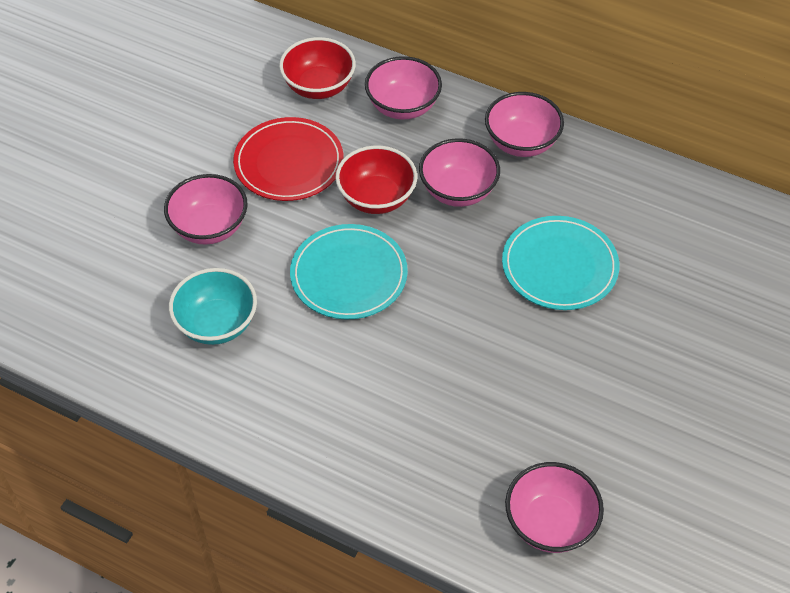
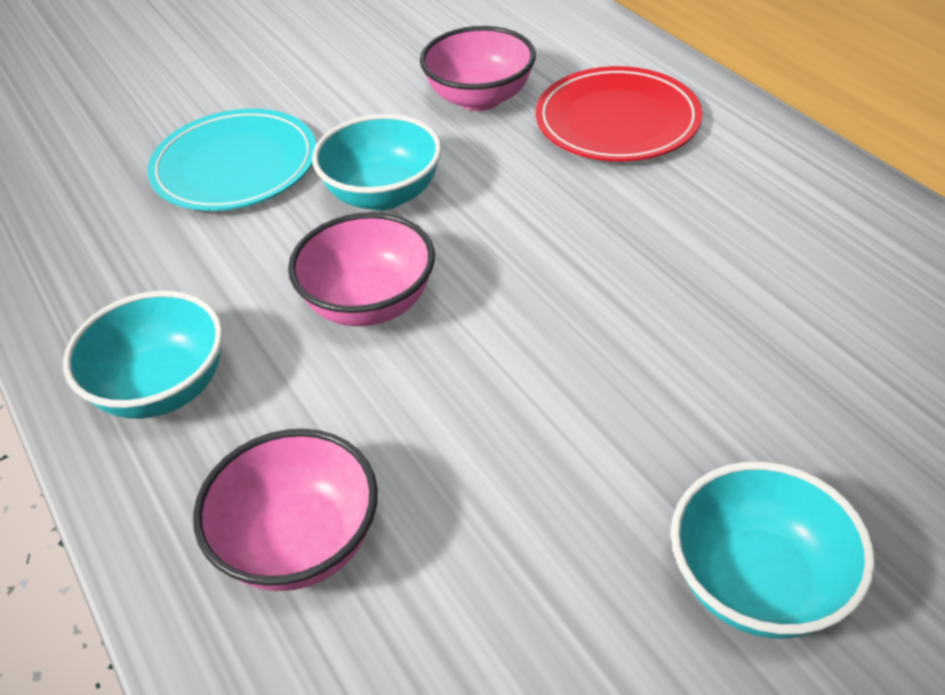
pink bowl: 5 -> 3
red bowl: 2 -> 0
turquoise bowl: 1 -> 3
turquoise plate: 2 -> 1

